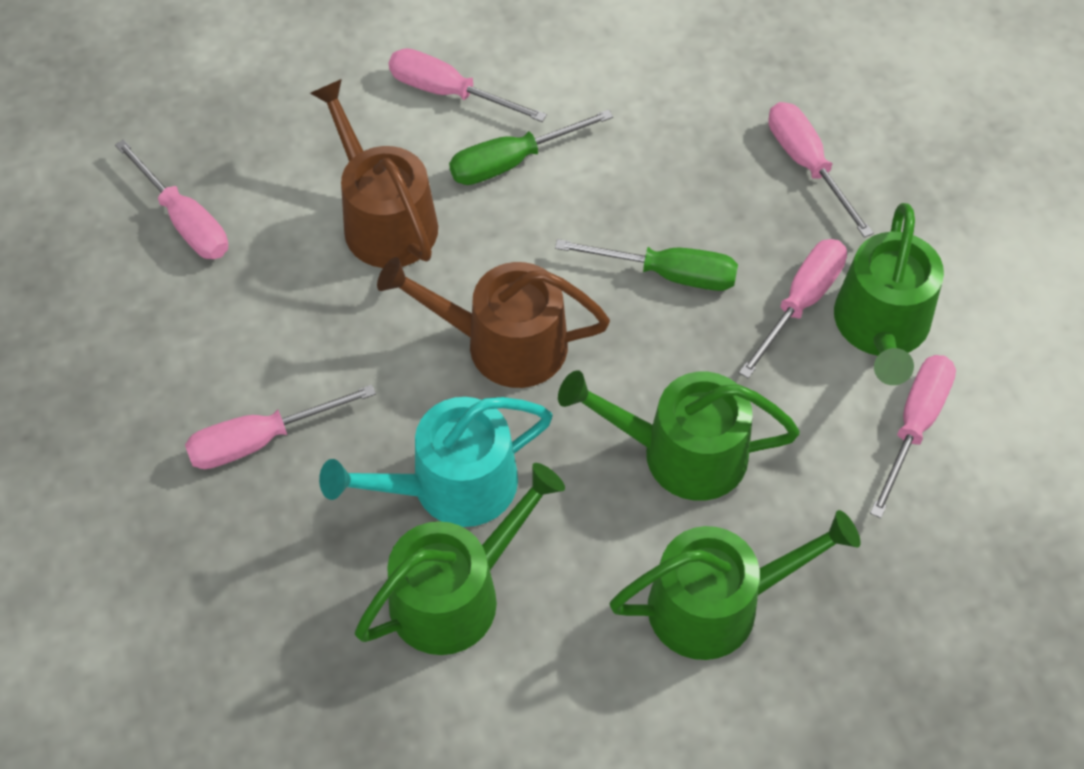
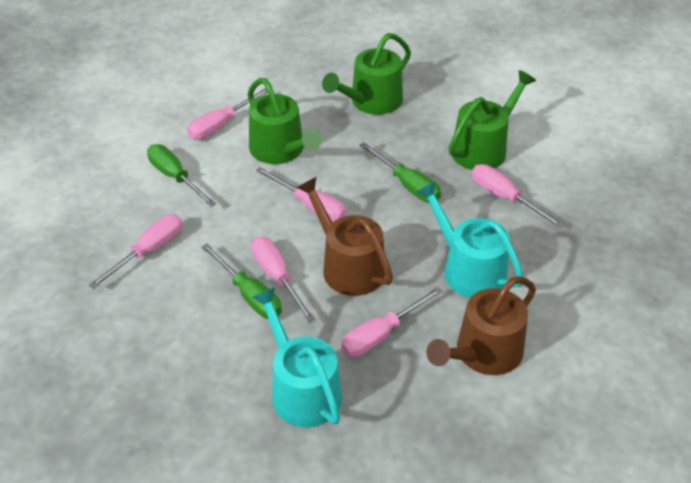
green screwdriver: 2 -> 3
green watering can: 4 -> 3
turquoise watering can: 1 -> 2

